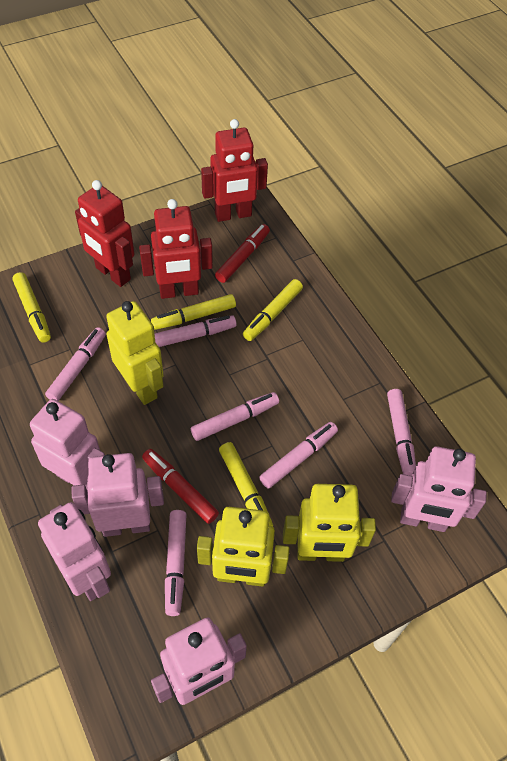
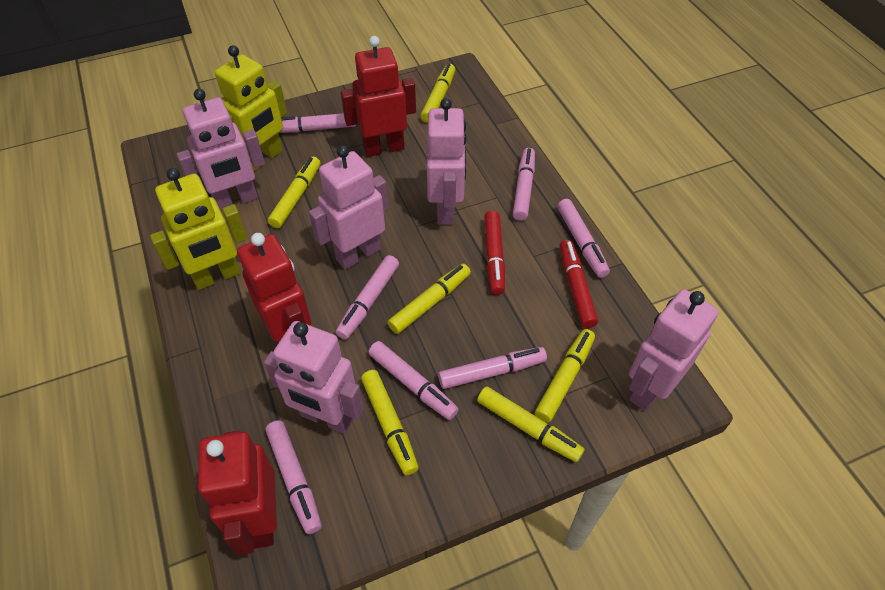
pink marker: 6 -> 7
yellow marker: 4 -> 6
yellow robot: 3 -> 2

